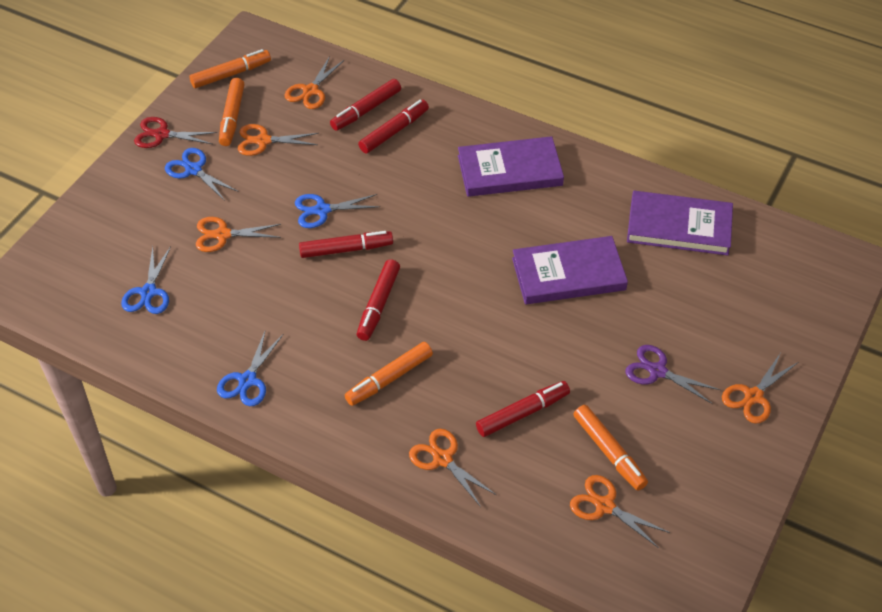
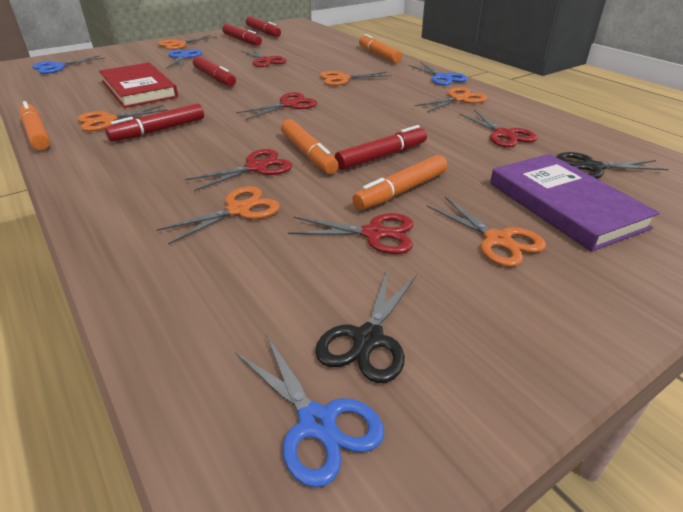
black scissors: 0 -> 2
purple book: 3 -> 1
purple scissors: 1 -> 0
red book: 0 -> 1
red scissors: 1 -> 5

